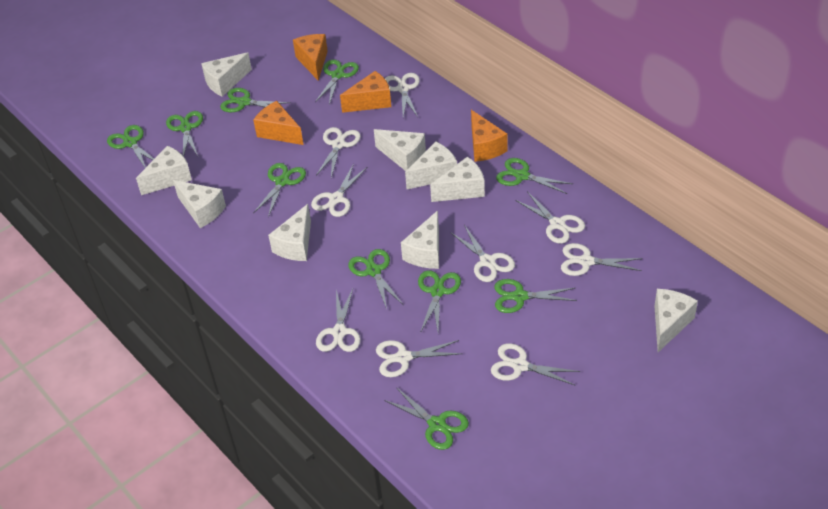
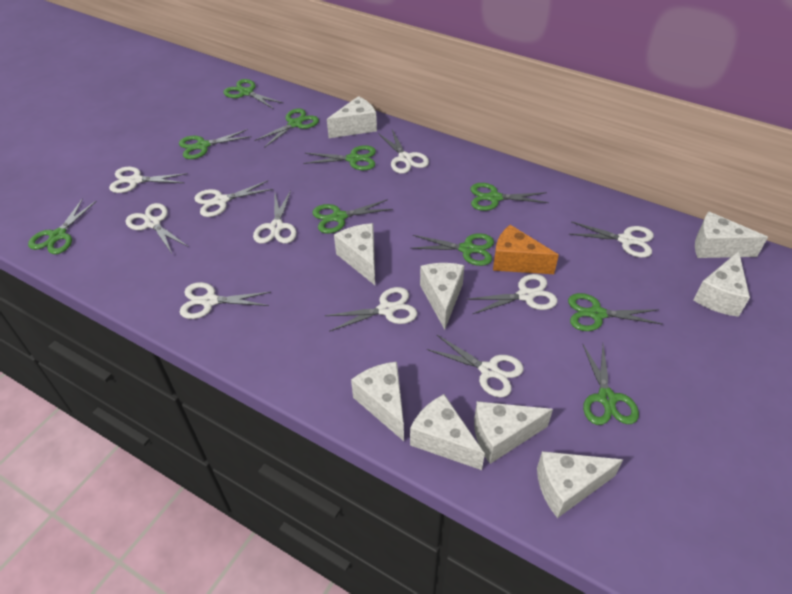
orange cheese: 4 -> 1
white scissors: 9 -> 10

